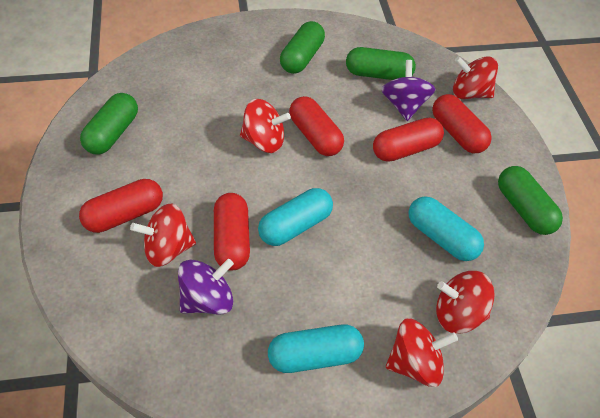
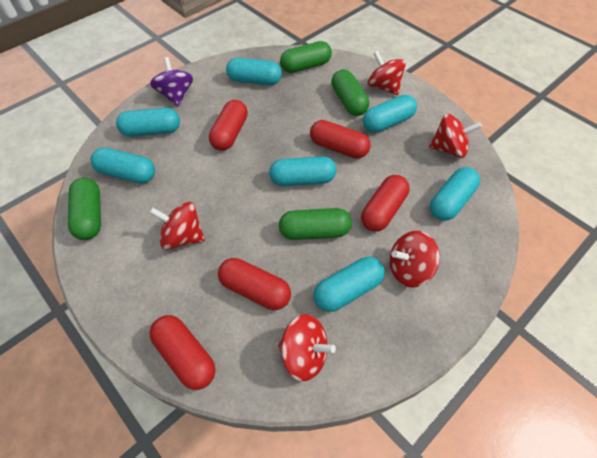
purple spinning top: 2 -> 1
turquoise capsule: 3 -> 7

